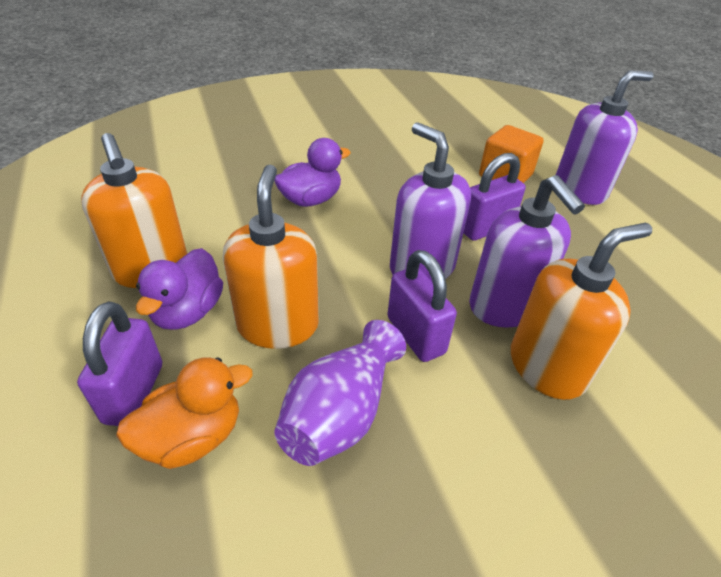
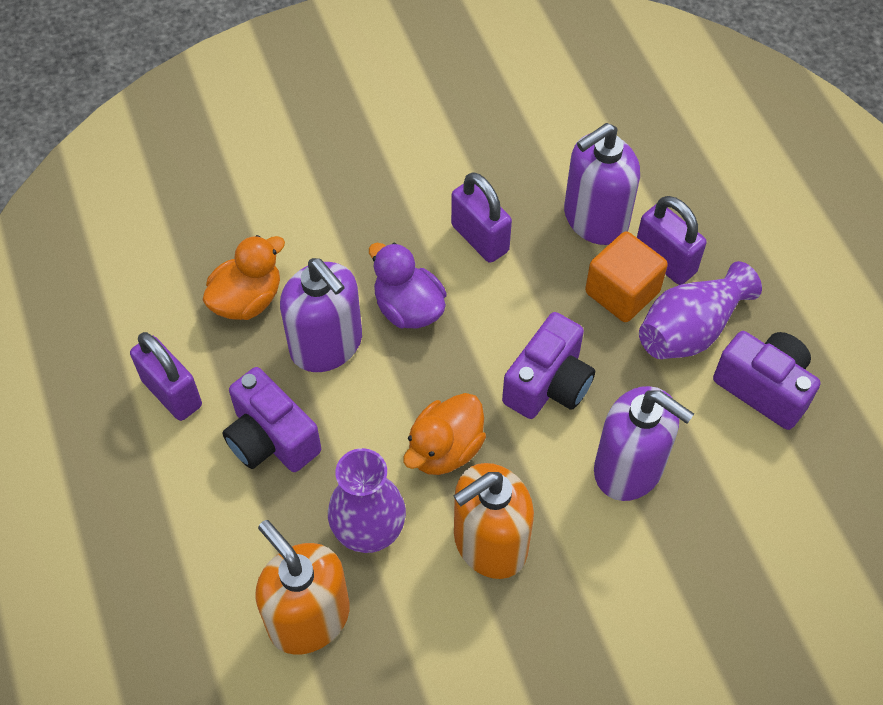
orange duck: 1 -> 2
orange soap dispenser: 3 -> 2
purple camera: 0 -> 3
purple duck: 2 -> 1
purple vase: 1 -> 2

